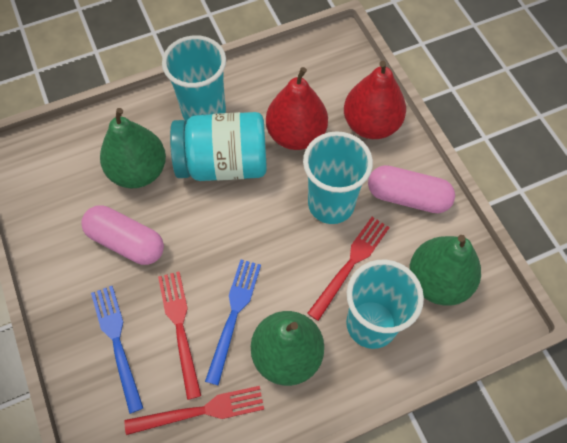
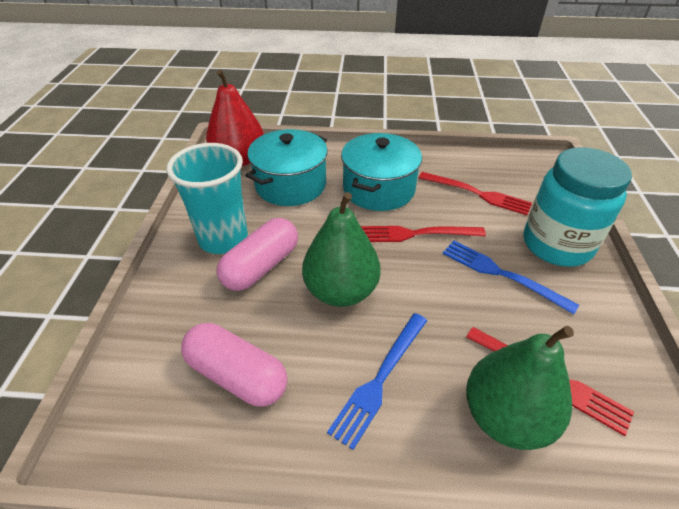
green pear: 3 -> 2
red pear: 2 -> 1
turquoise cup: 3 -> 1
turquoise pot: 0 -> 2

